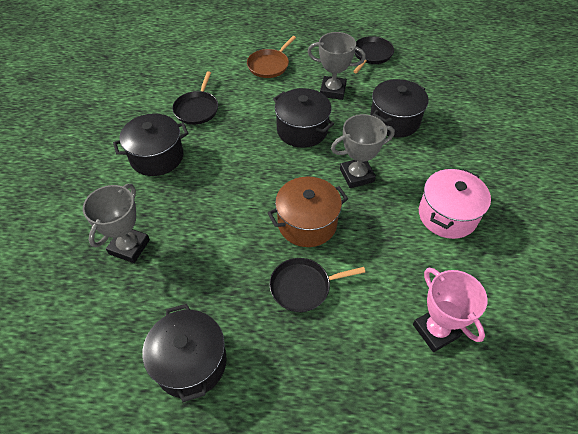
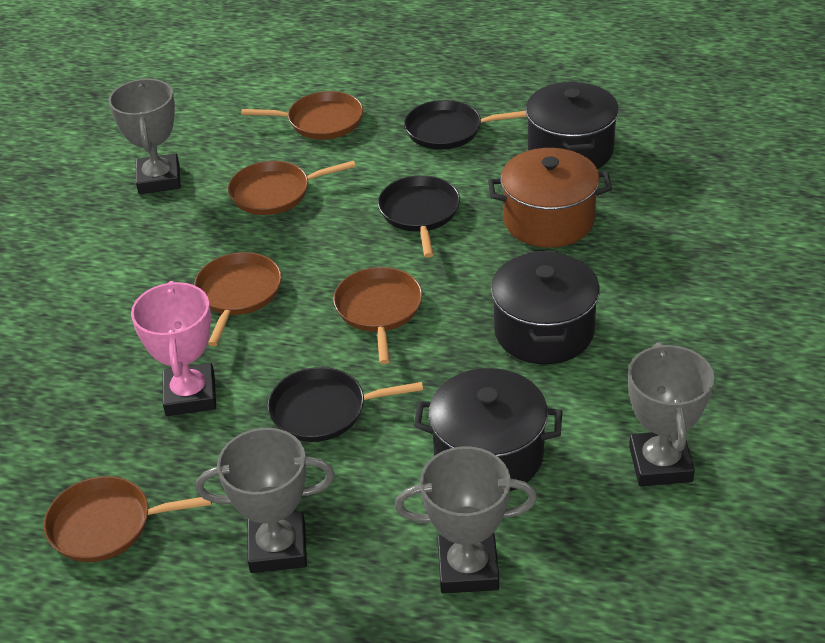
black pot: 4 -> 3
brown pan: 1 -> 5
grey trophy: 3 -> 4
pink pot: 1 -> 0

